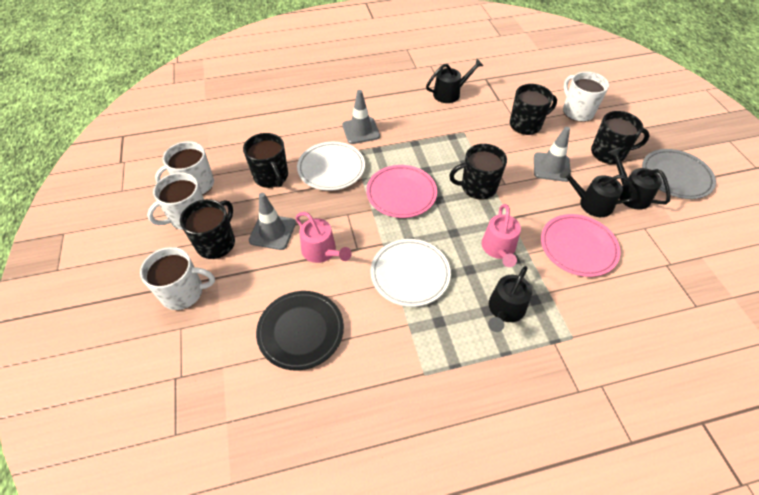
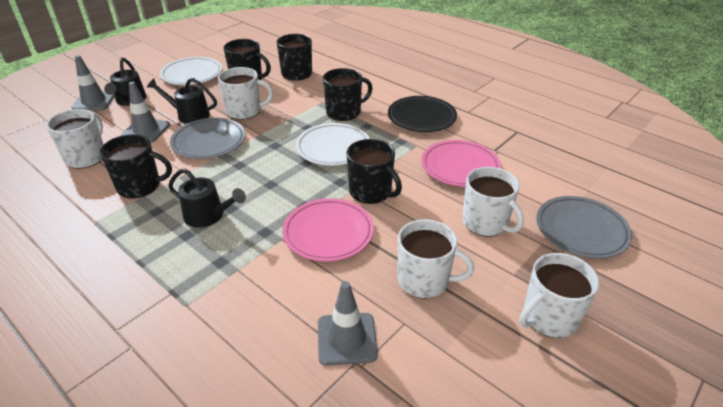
black watering can: 4 -> 3
grey plate: 1 -> 2
pink watering can: 2 -> 0
white mug: 4 -> 5

